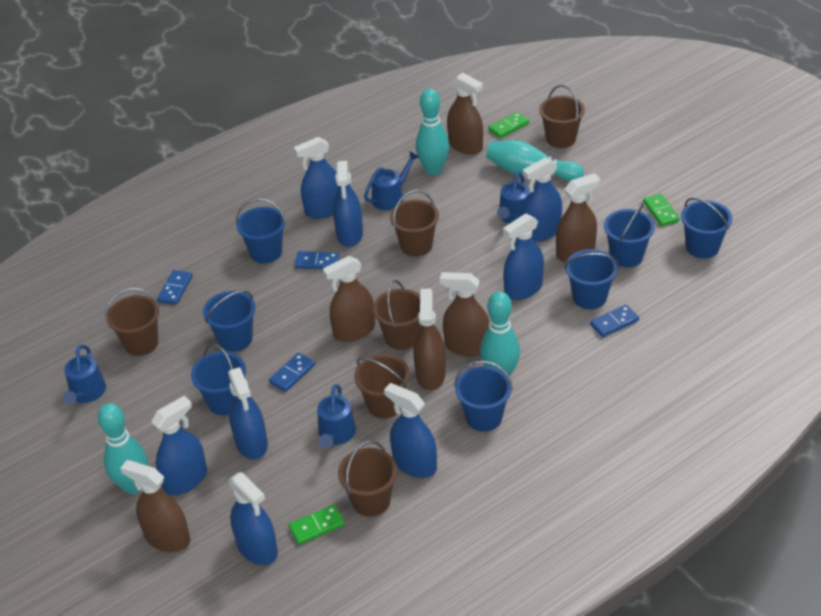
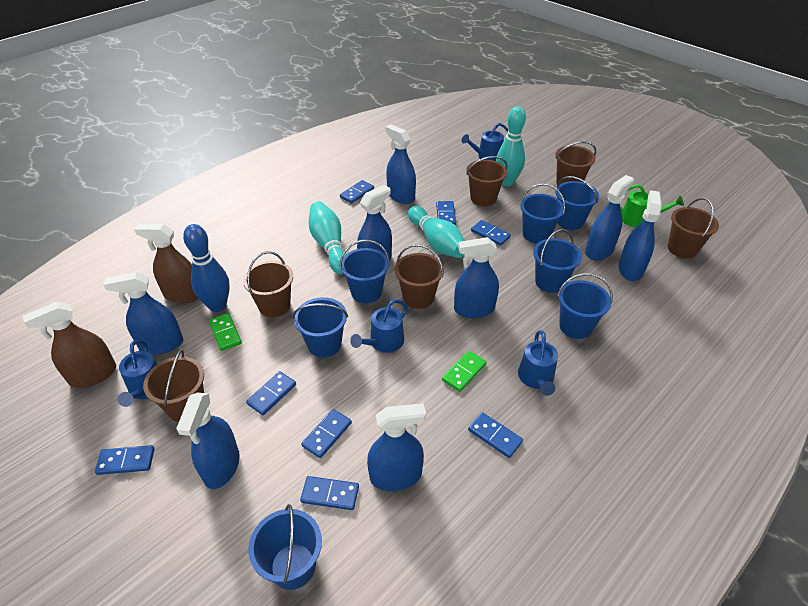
blue bowling pin: 0 -> 1
blue domino: 4 -> 8
brown spray bottle: 6 -> 2
green domino: 3 -> 2
green watering can: 0 -> 1
turquoise bowling pin: 4 -> 3

